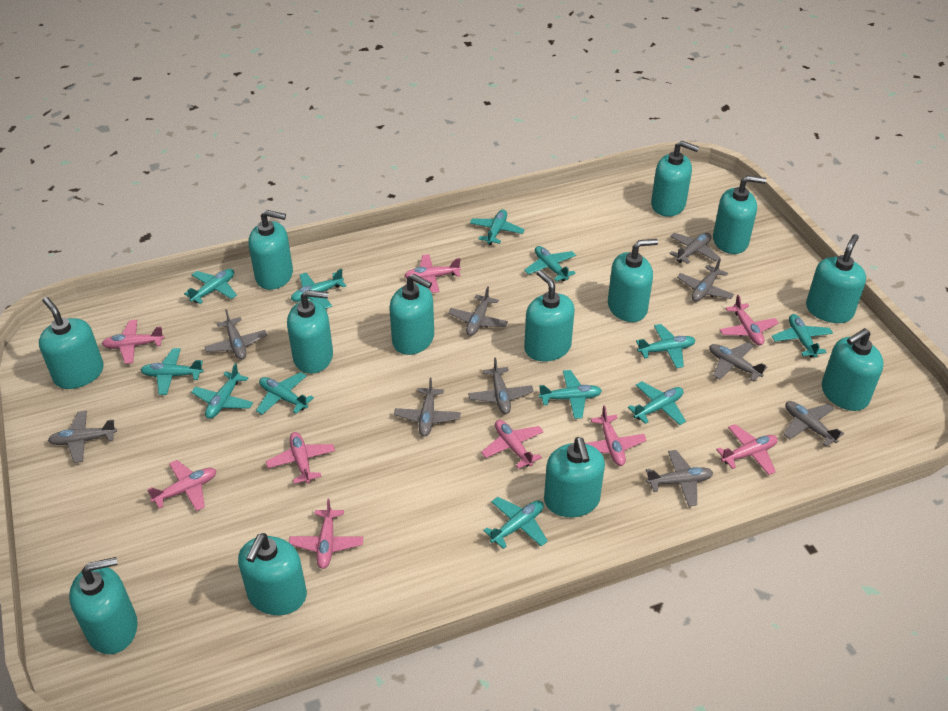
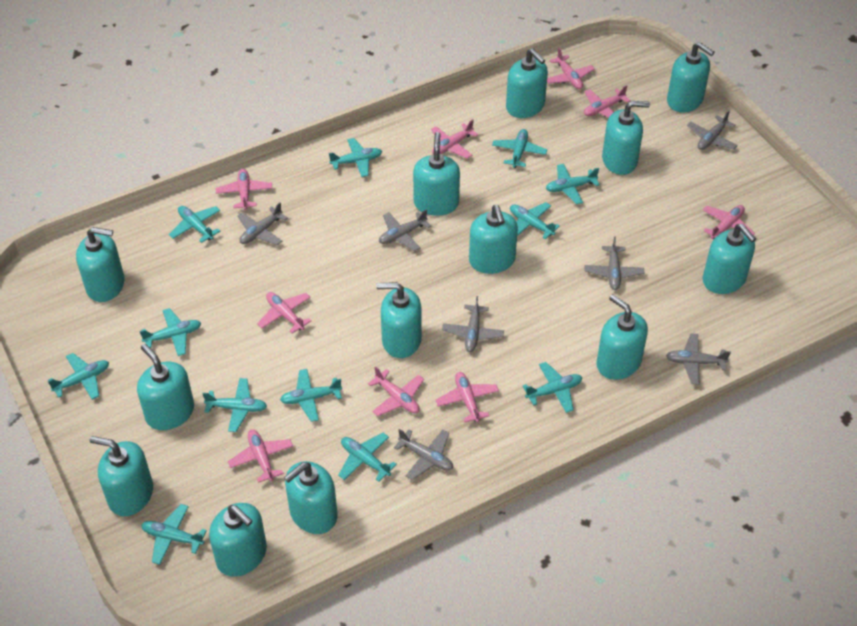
grey plane: 10 -> 7

